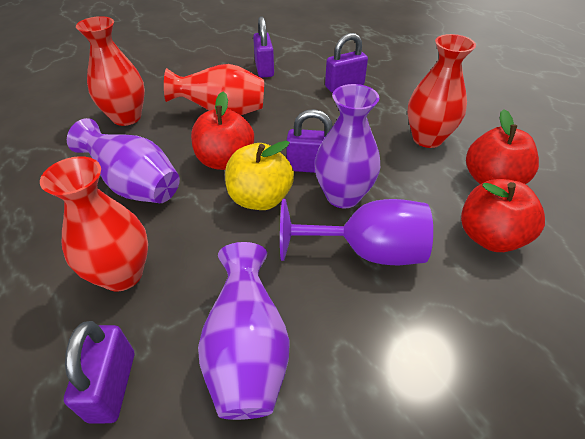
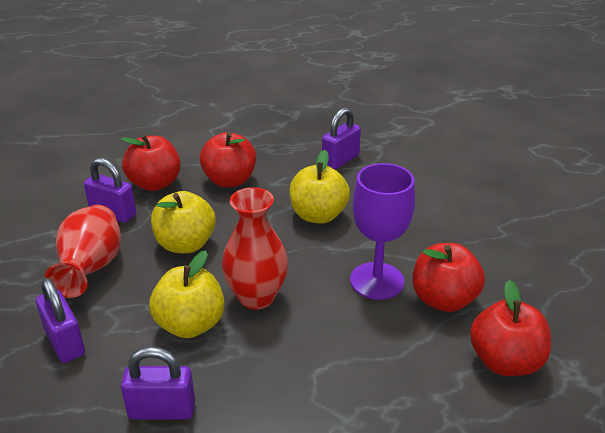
purple vase: 3 -> 0
red apple: 3 -> 4
red vase: 4 -> 2
yellow apple: 1 -> 3

